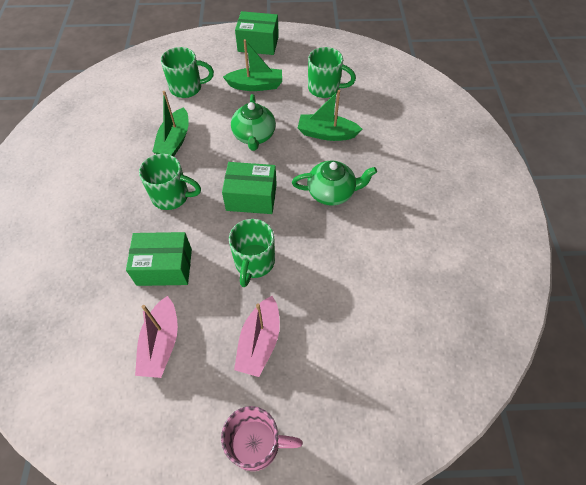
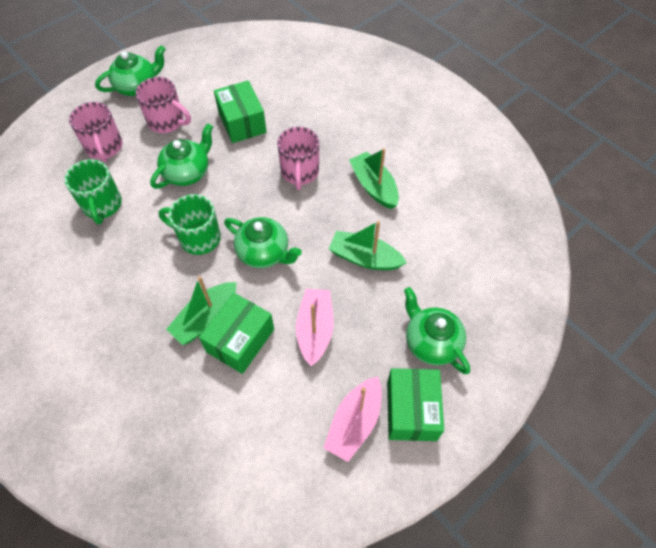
green mug: 4 -> 2
green teapot: 2 -> 4
pink mug: 1 -> 3

